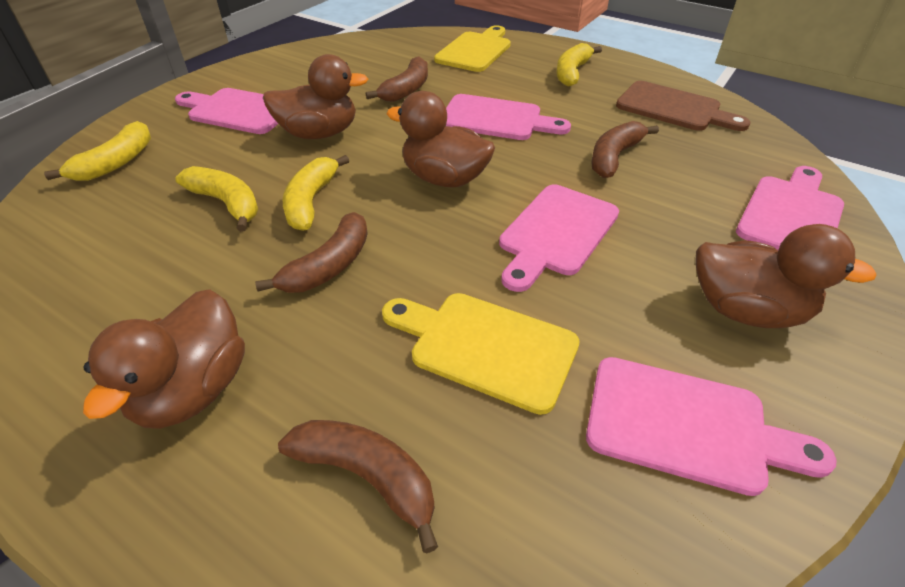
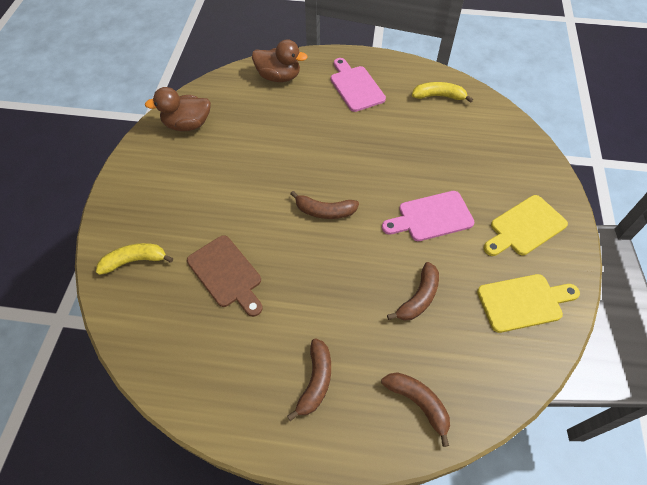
brown duck: 4 -> 2
pink cutting board: 5 -> 2
yellow banana: 4 -> 2

